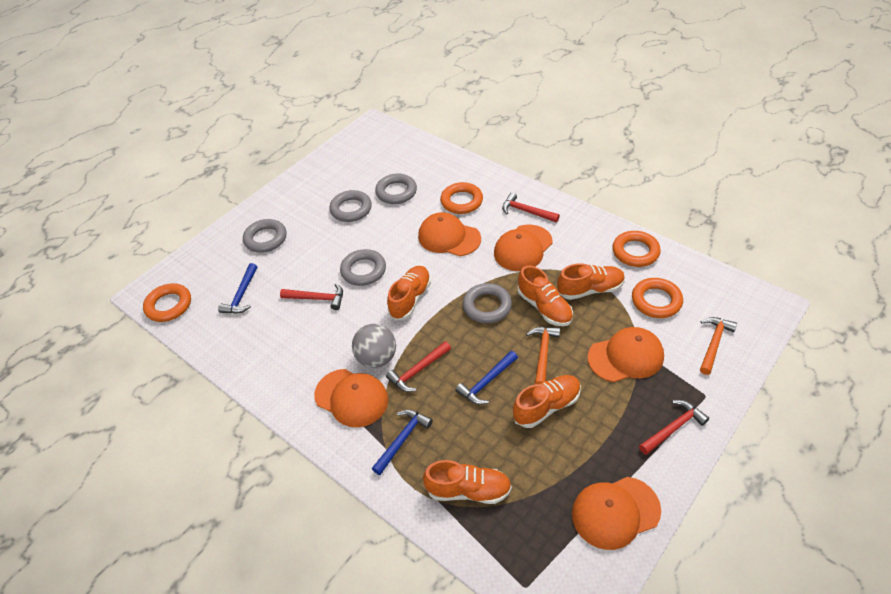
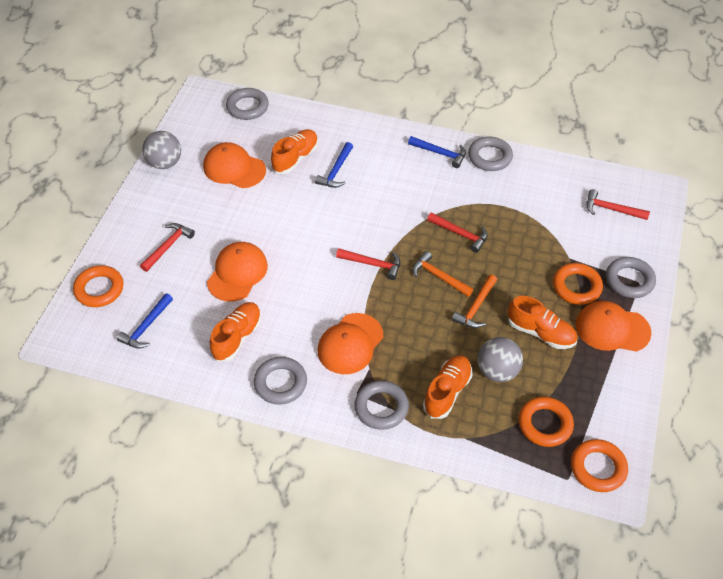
grey ball: 1 -> 2
orange cap: 5 -> 4
orange shoe: 5 -> 4

